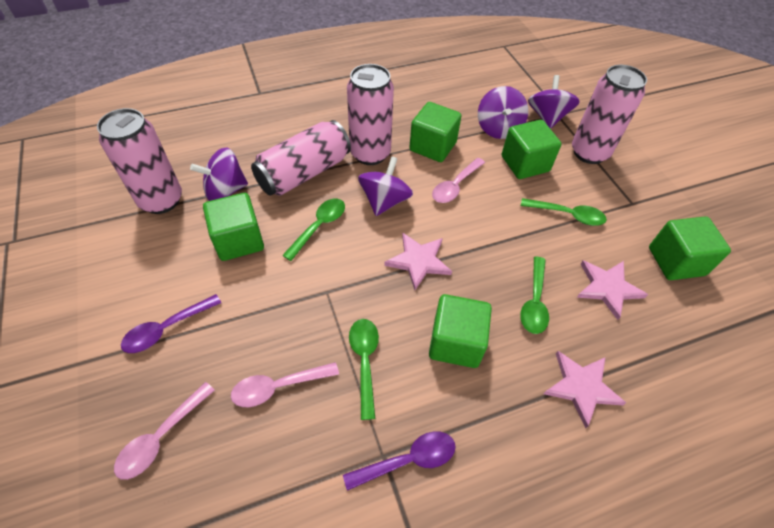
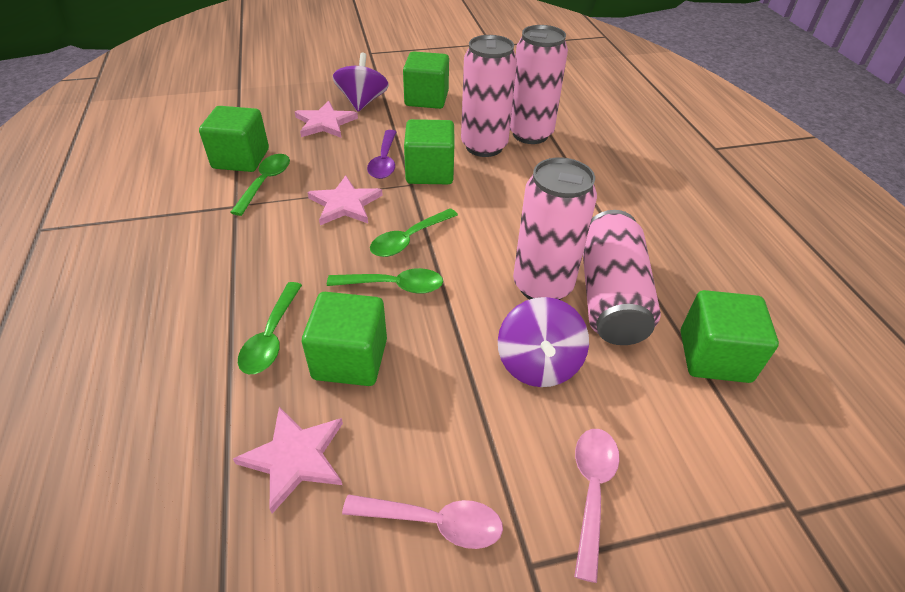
pink spoon: 3 -> 2
purple spinning top: 4 -> 2
purple spoon: 2 -> 1

